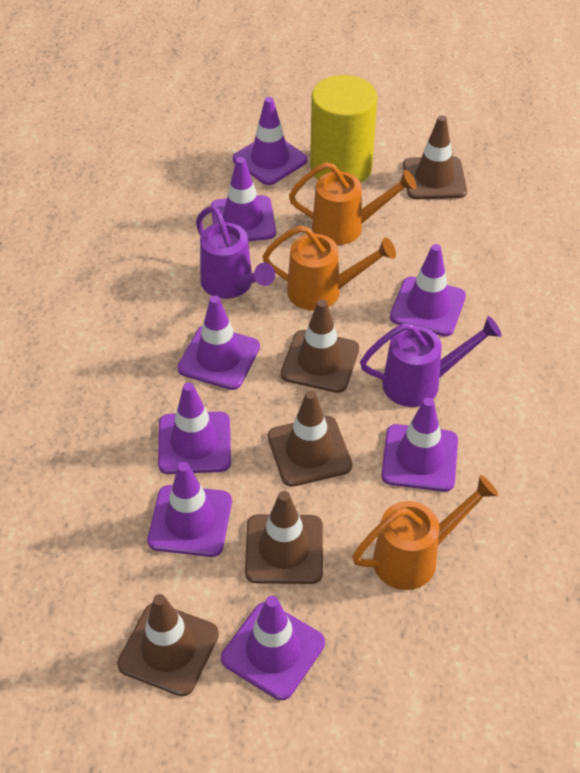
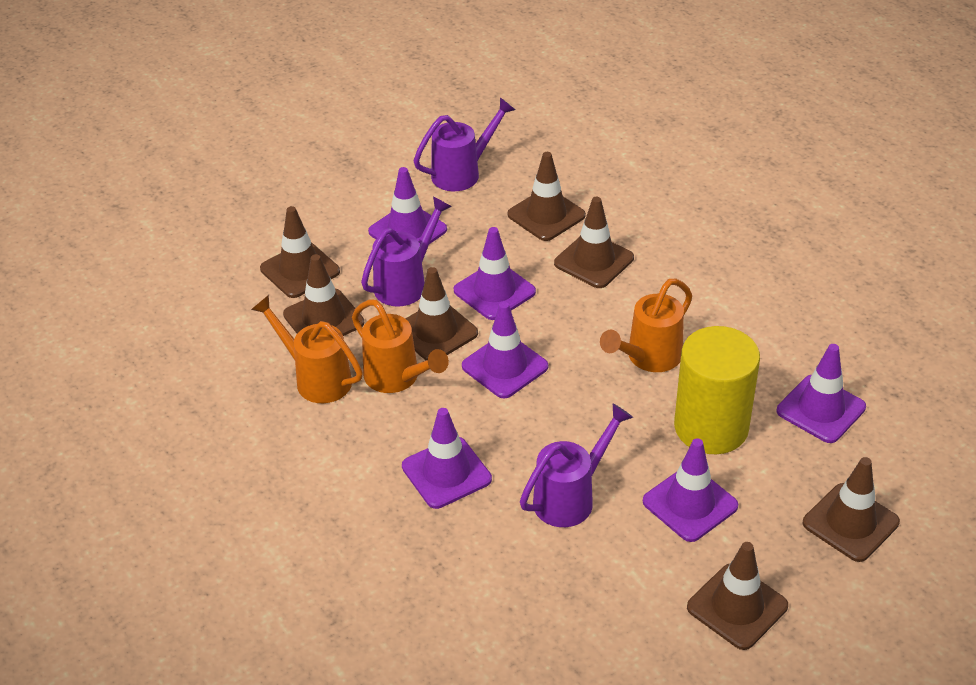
brown traffic cone: 5 -> 7
purple traffic cone: 8 -> 6
purple watering can: 2 -> 3

